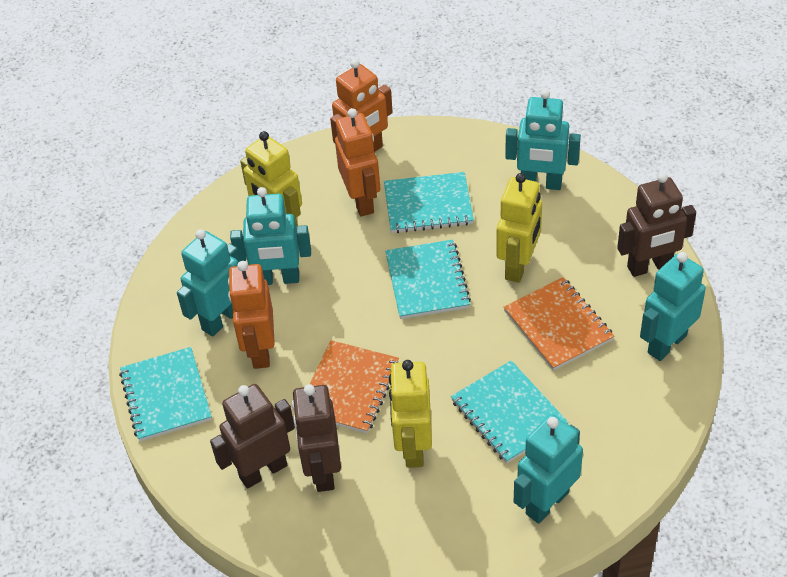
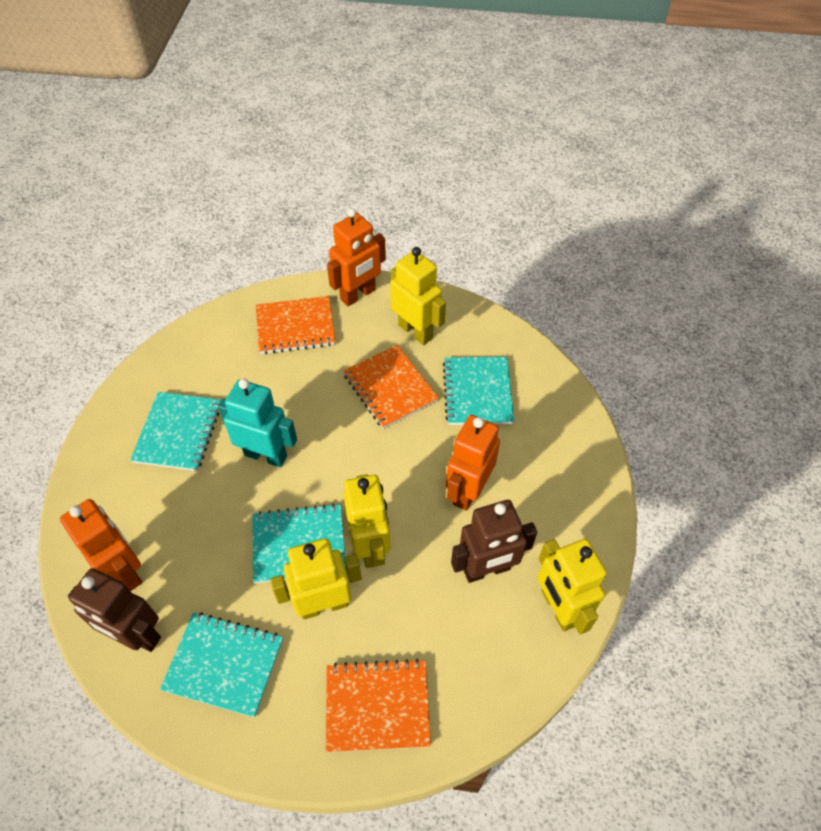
brown robot: 3 -> 2
orange notebook: 2 -> 3
turquoise robot: 5 -> 1
yellow robot: 3 -> 4

